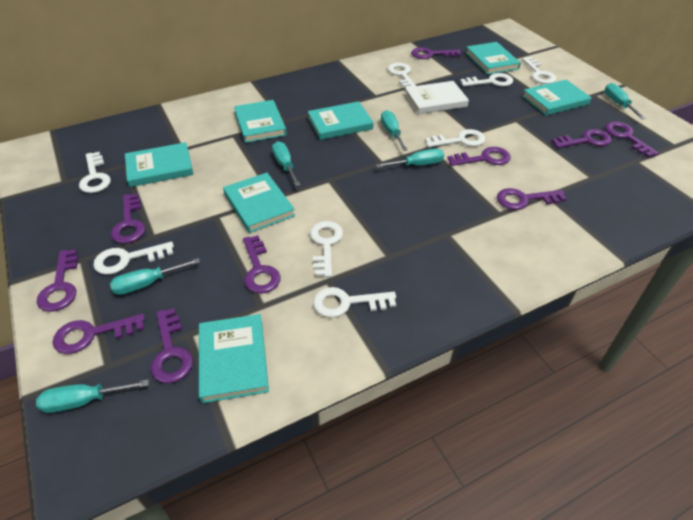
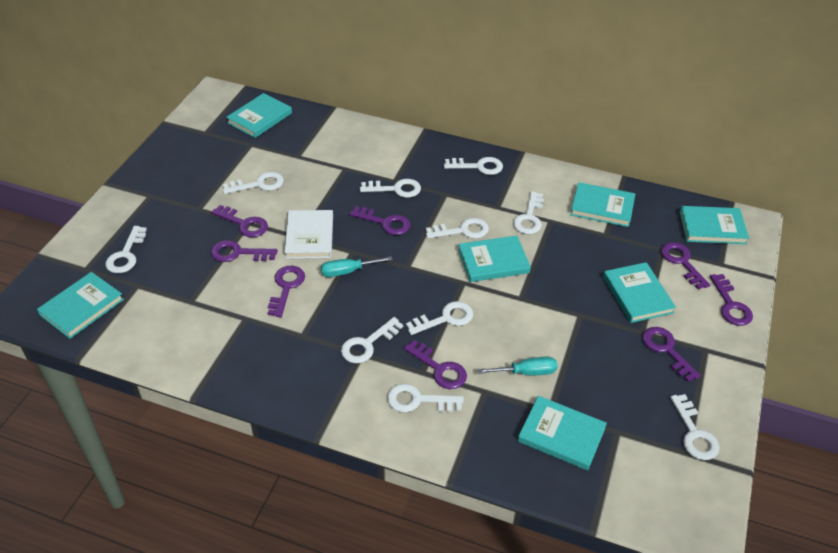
purple key: 10 -> 8
turquoise screwdriver: 6 -> 2
white key: 8 -> 10

